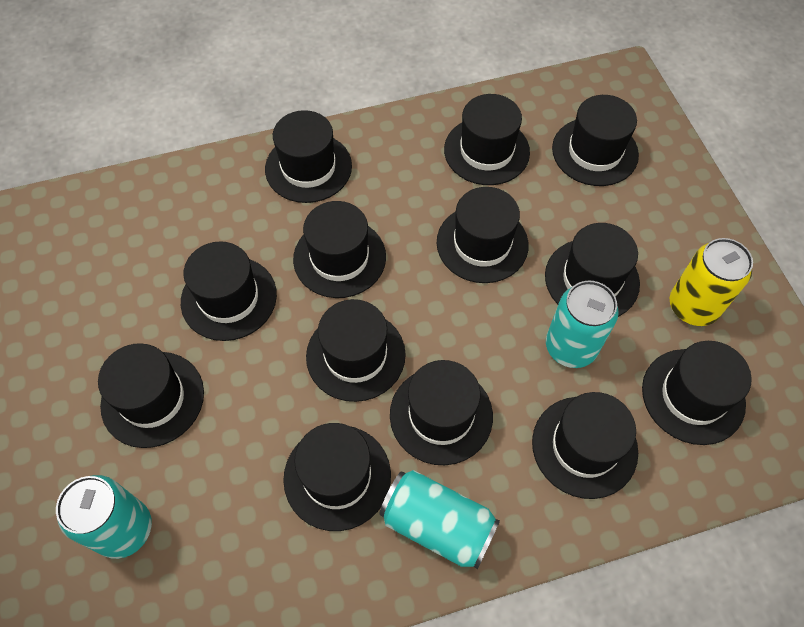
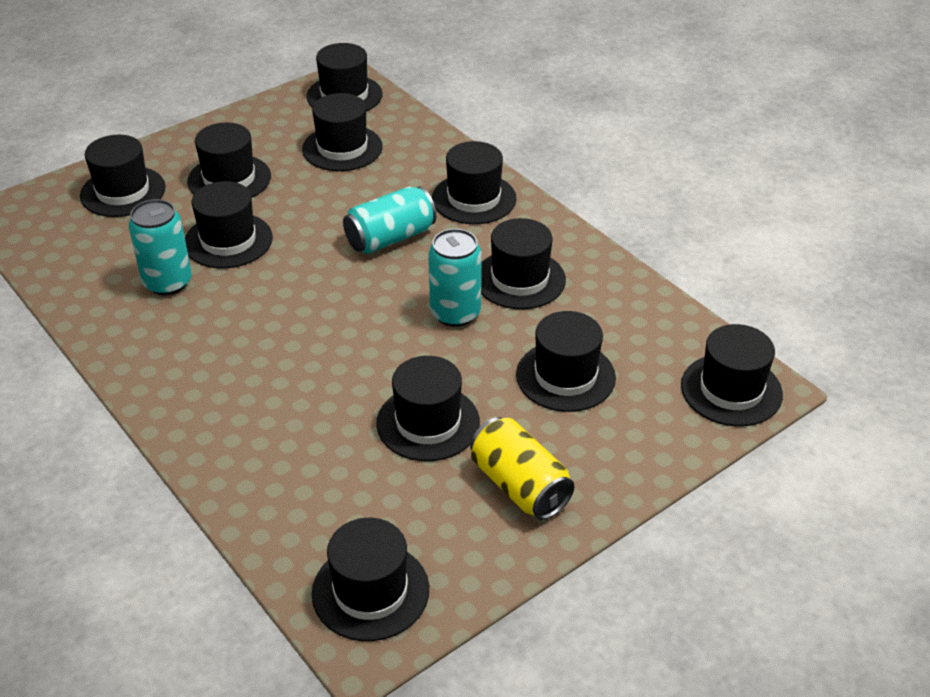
black hat: 13 -> 11

